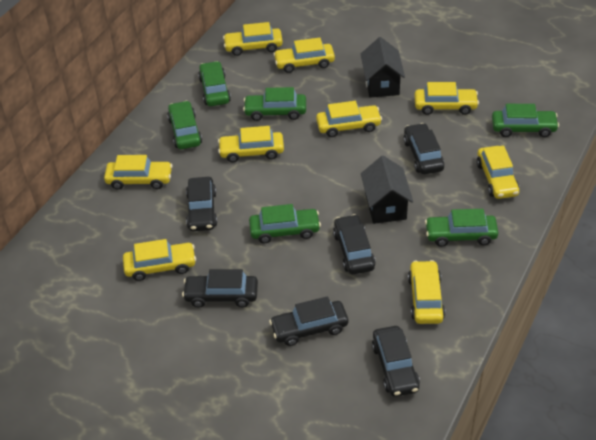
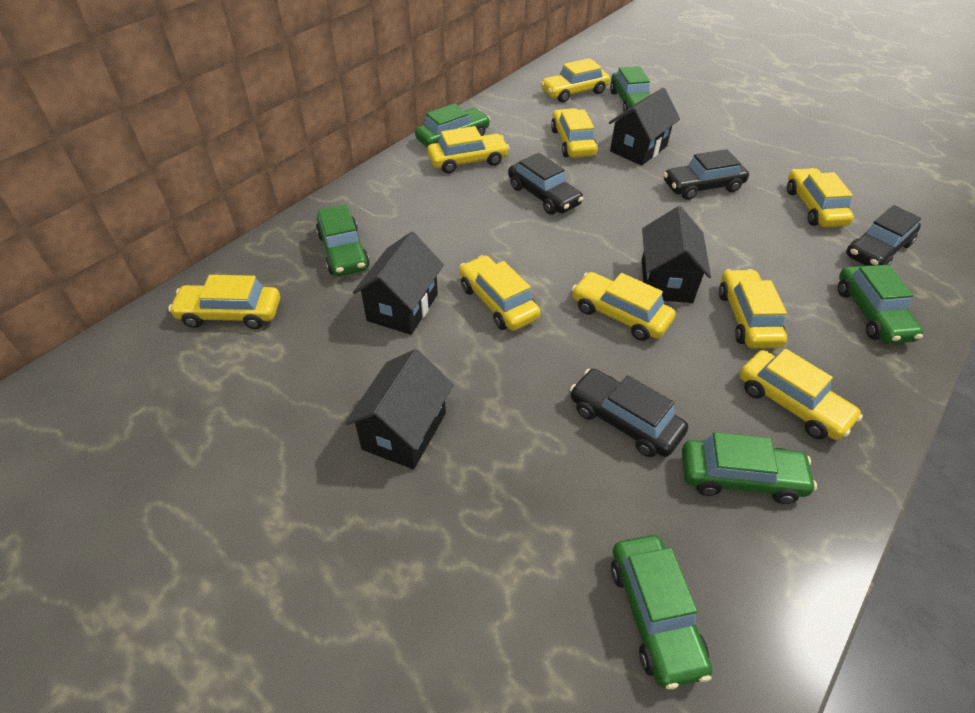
black car: 6 -> 4
black house: 2 -> 4

